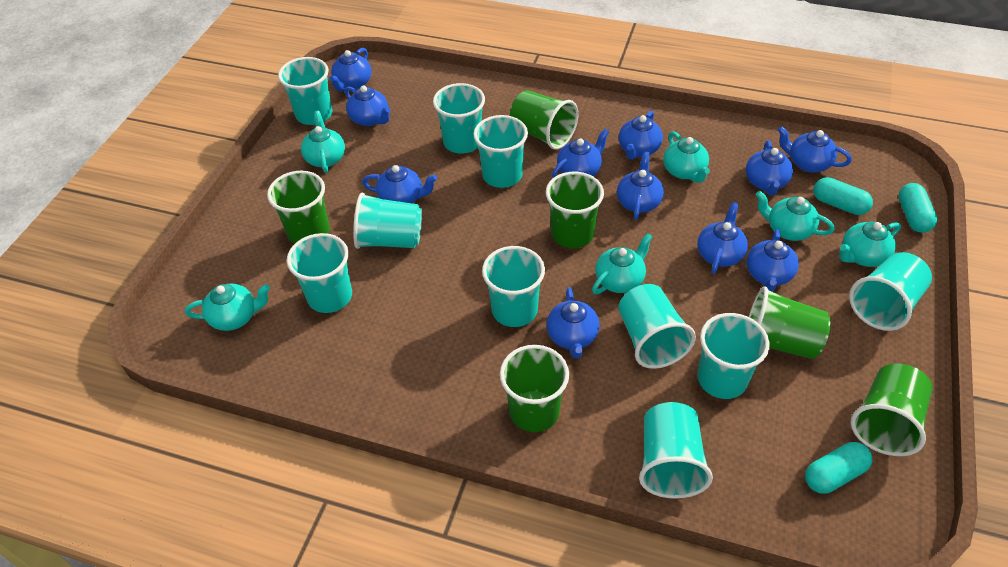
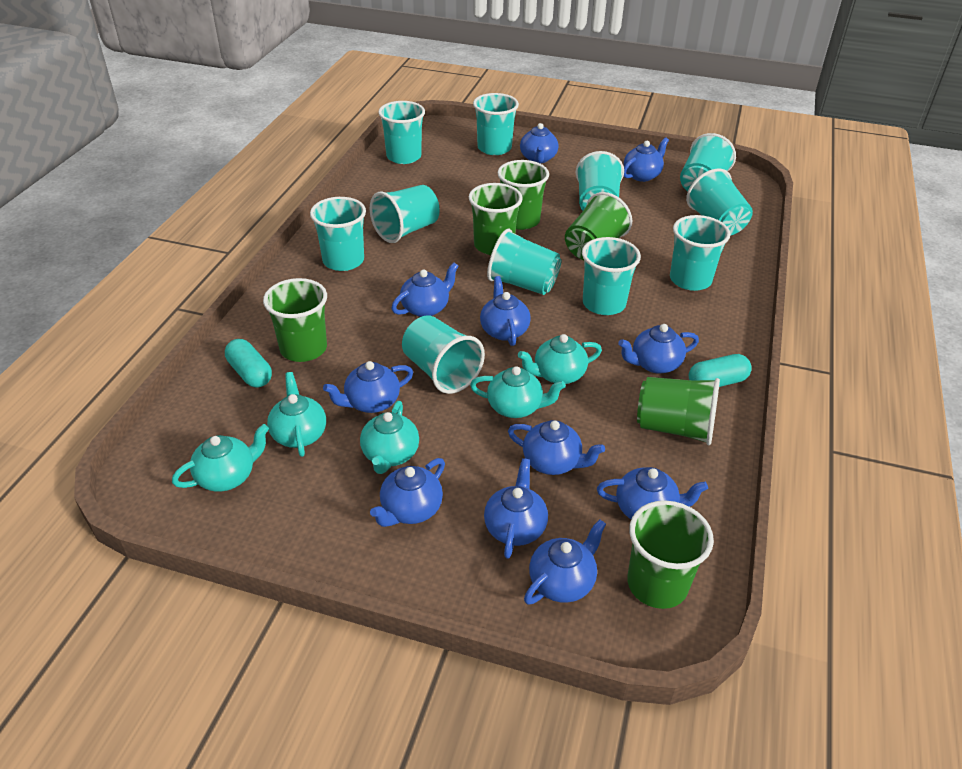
turquoise capsule: 3 -> 2
turquoise cup: 10 -> 11
turquoise teapot: 6 -> 5

